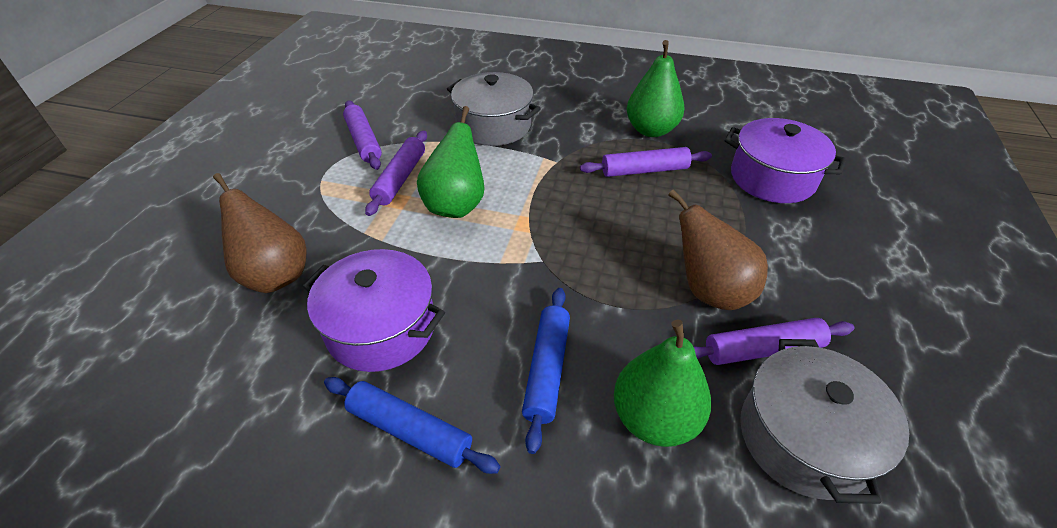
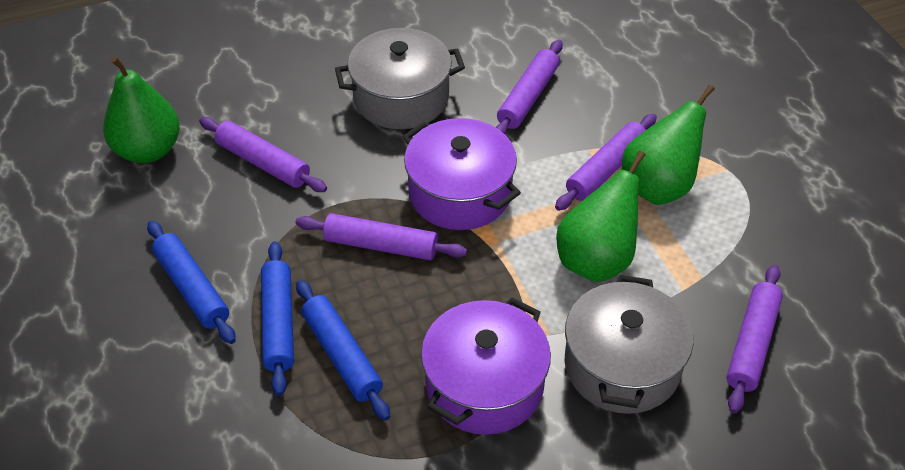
blue rolling pin: 2 -> 3
brown pear: 2 -> 0
purple rolling pin: 4 -> 5

